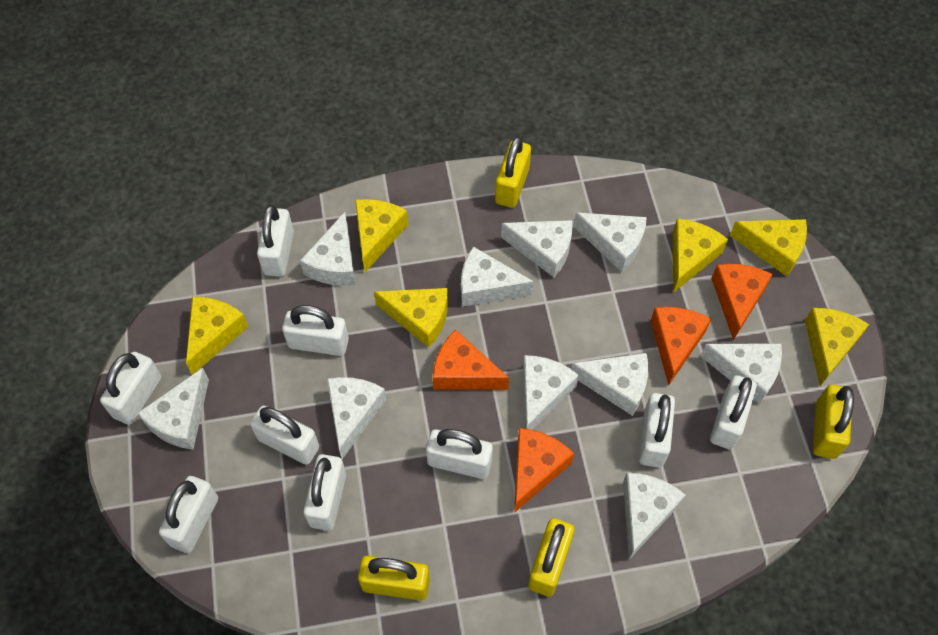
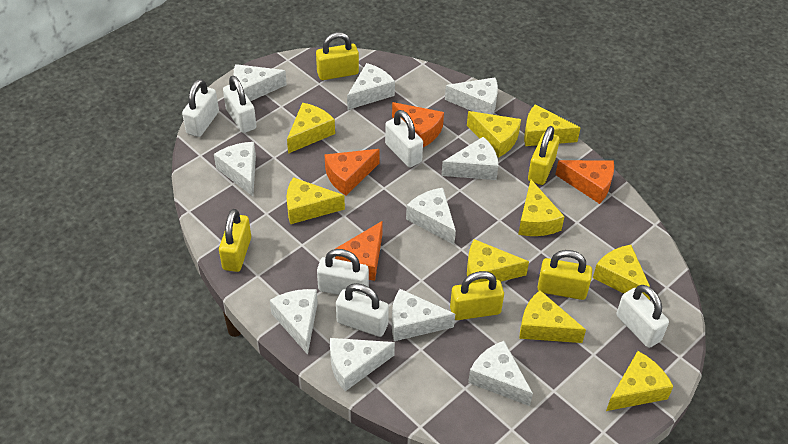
white padlock: 9 -> 6
yellow cheese: 6 -> 9
yellow padlock: 4 -> 5

